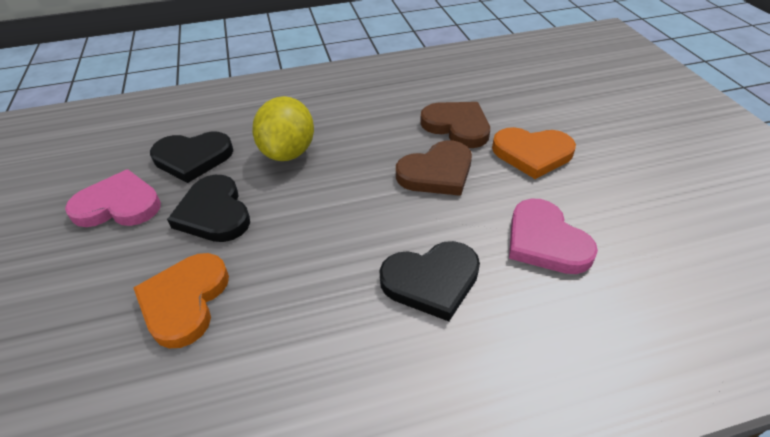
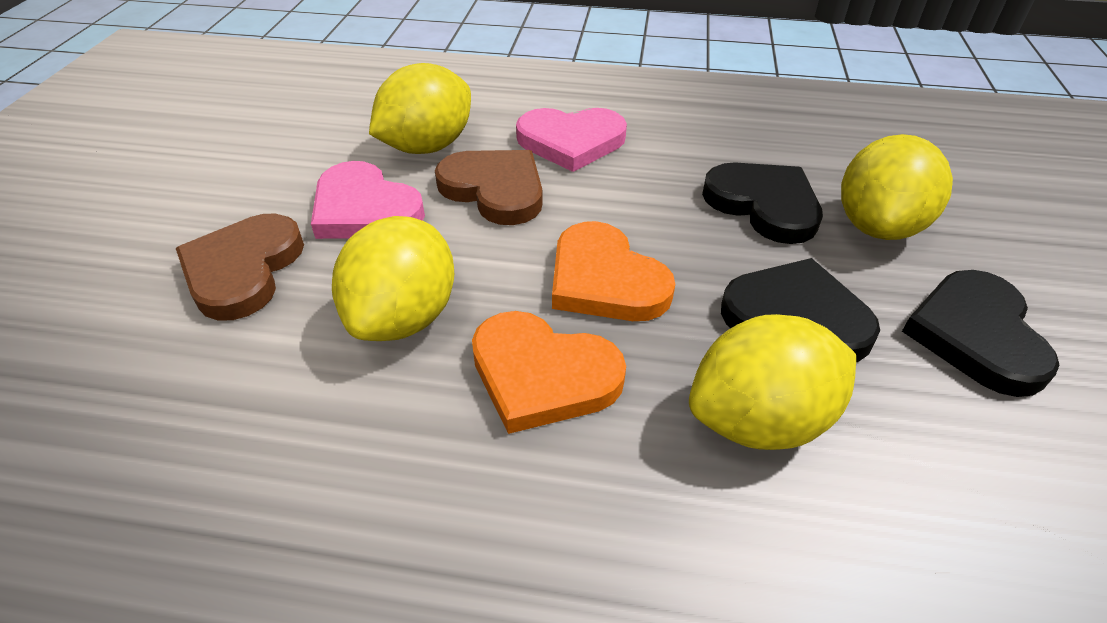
yellow lemon: 1 -> 4

